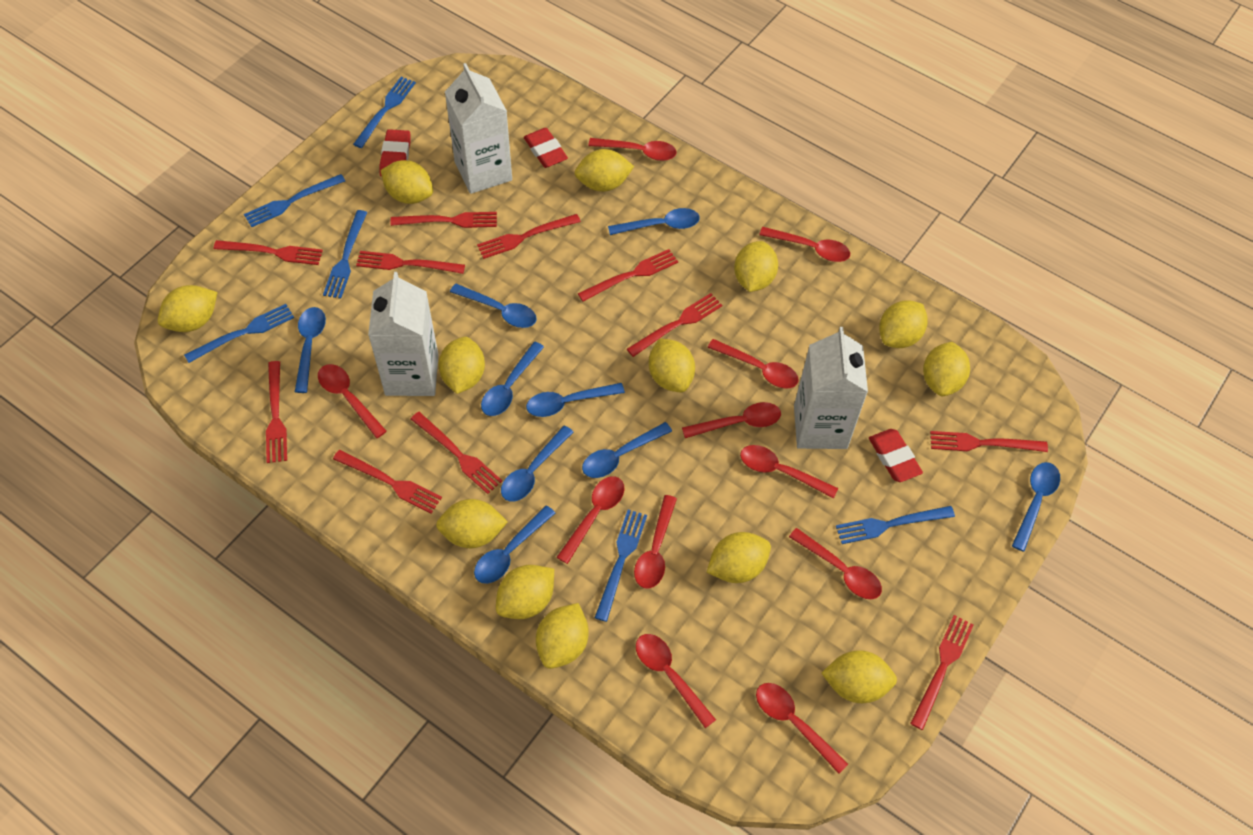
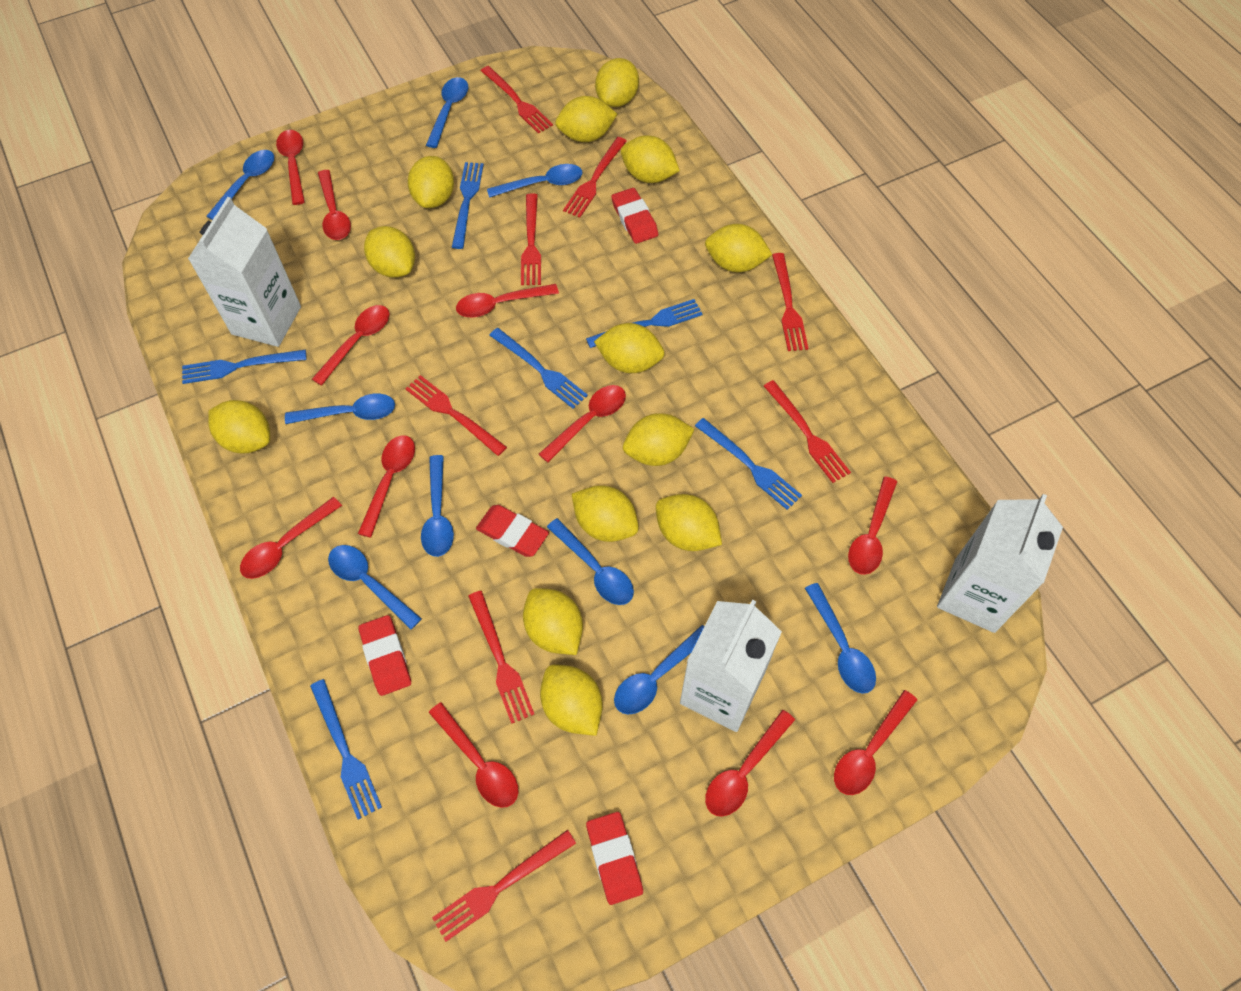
red eraser: 3 -> 4
red fork: 11 -> 8

